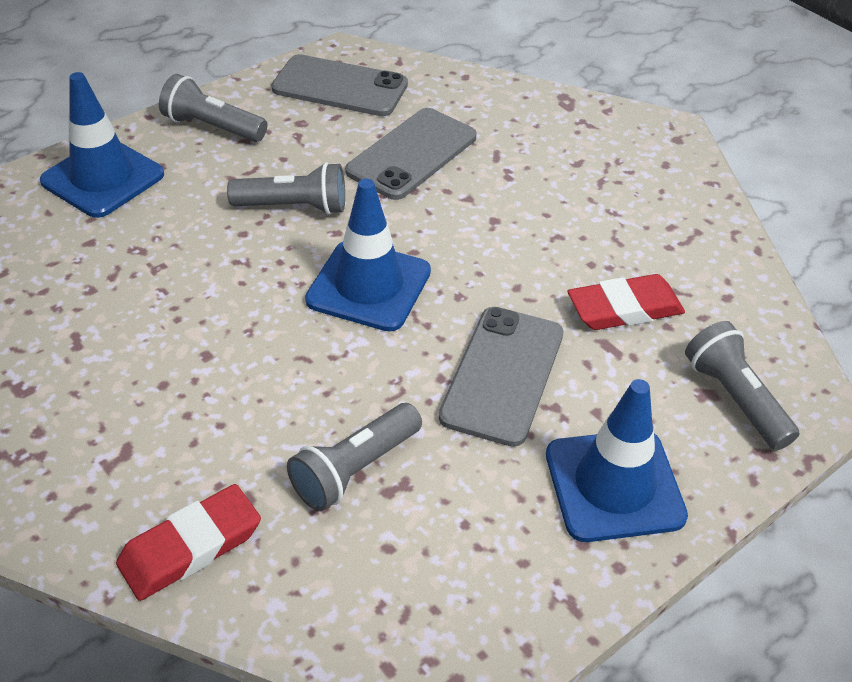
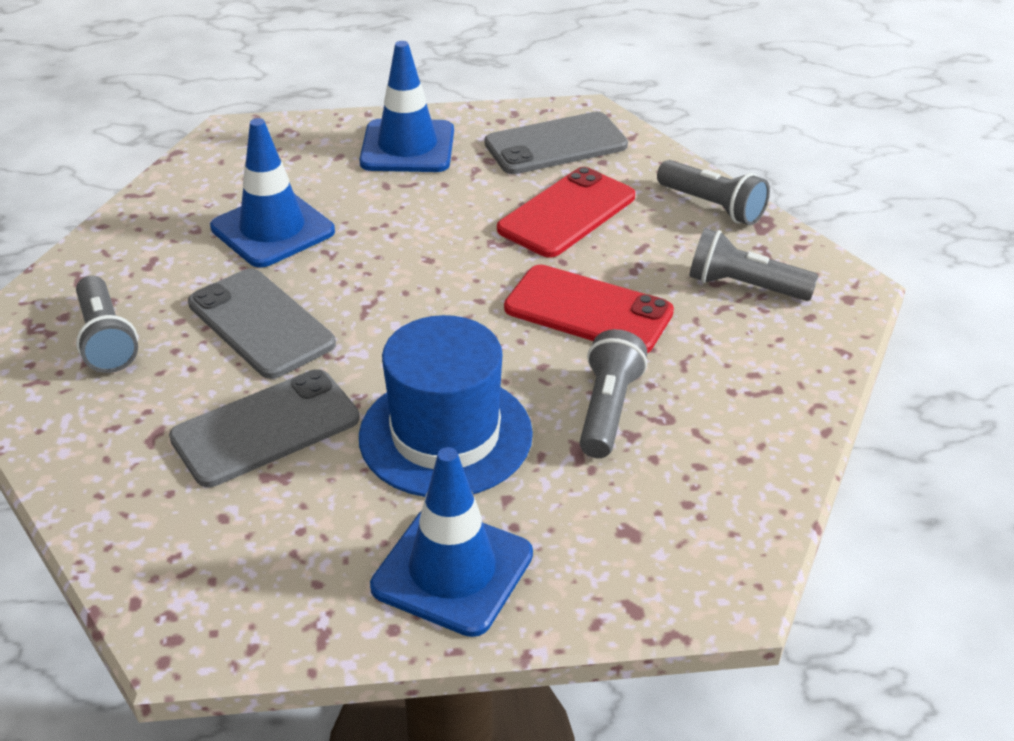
blue hat: 0 -> 1
red eraser: 2 -> 0
red phone: 0 -> 2

